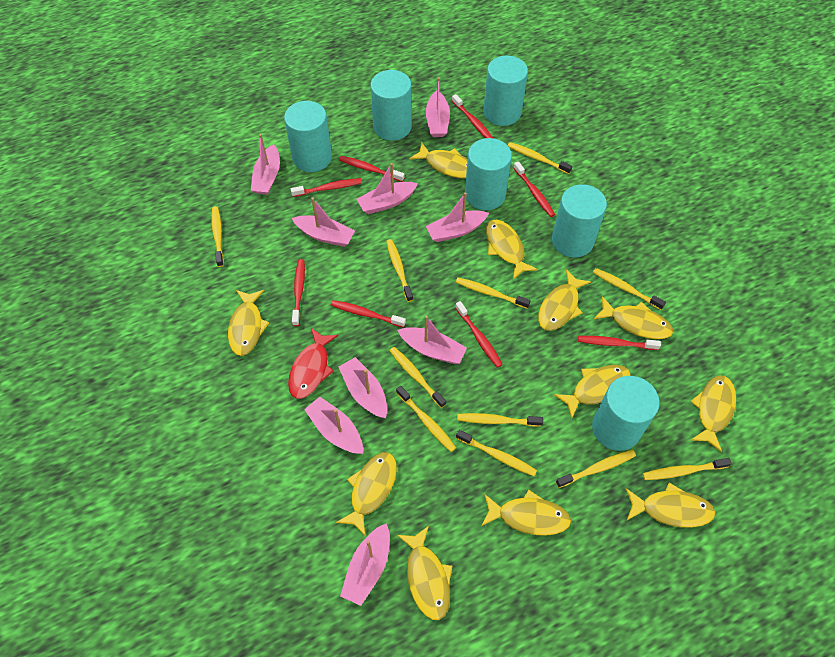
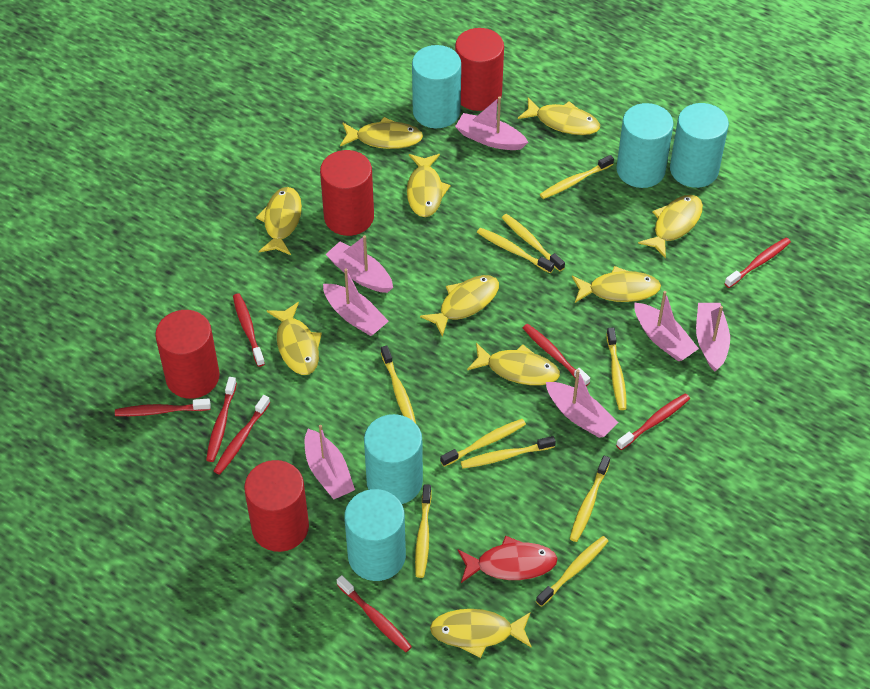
pink boat: 9 -> 7
red cylinder: 0 -> 4
turquoise cylinder: 6 -> 5
yellow fish: 11 -> 10
yellow toothbrush: 11 -> 10

